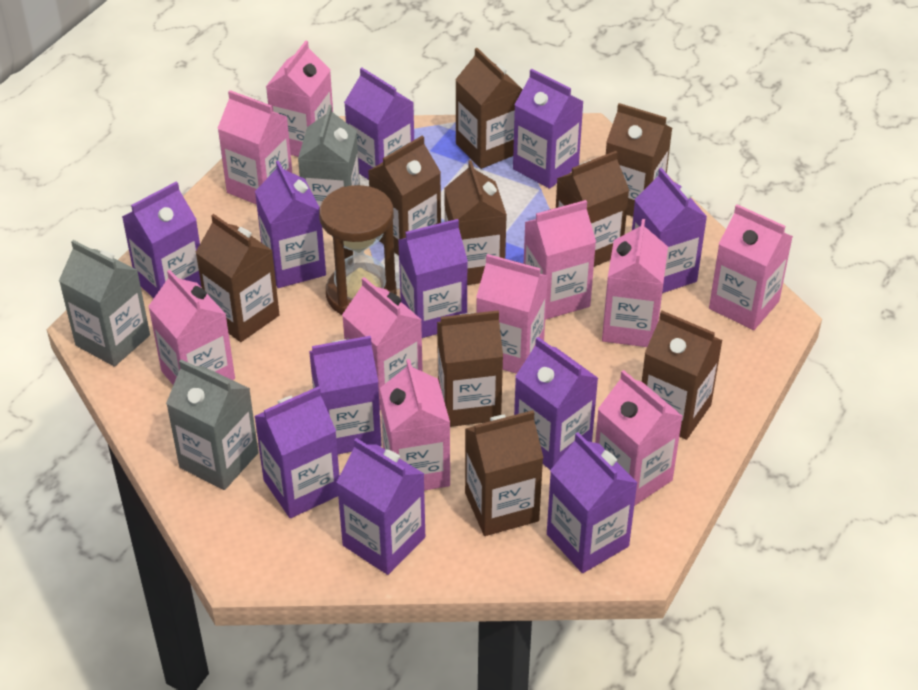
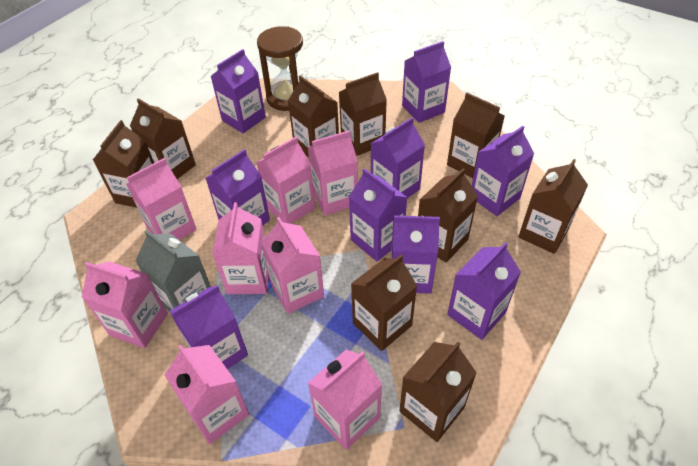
grey carton: 3 -> 1
pink carton: 10 -> 8
purple carton: 11 -> 9

